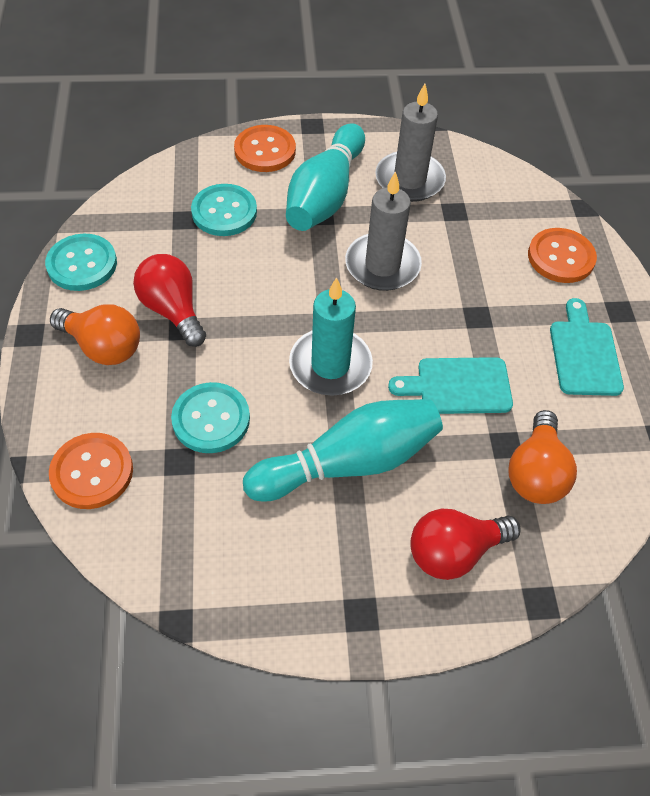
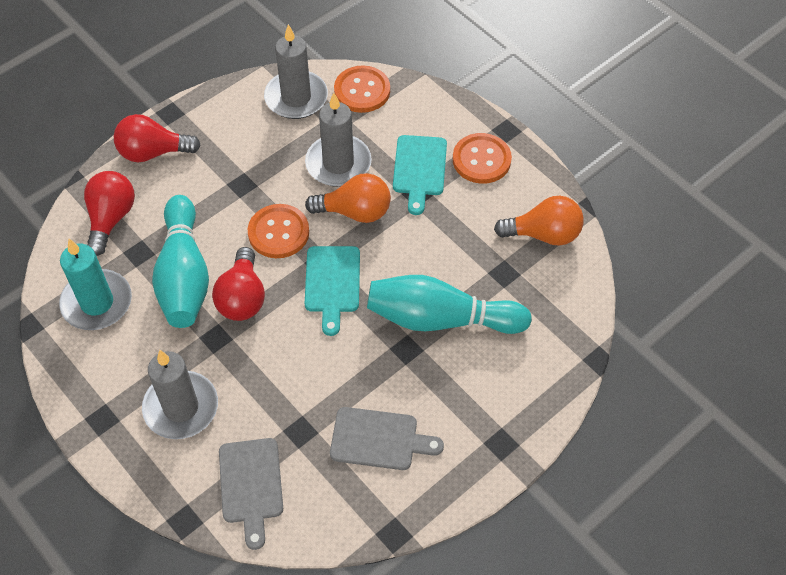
grey candle: 2 -> 3
grey cutting board: 0 -> 2
red light bulb: 2 -> 3
turquoise button: 3 -> 0

